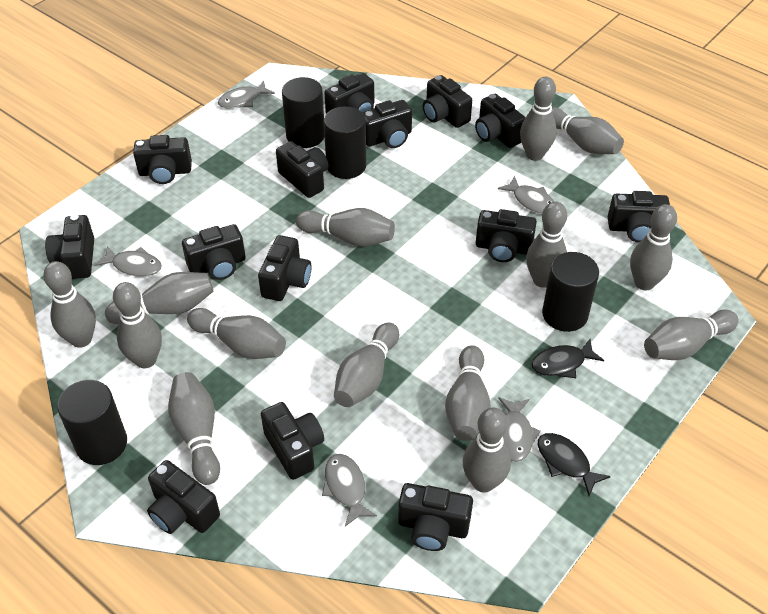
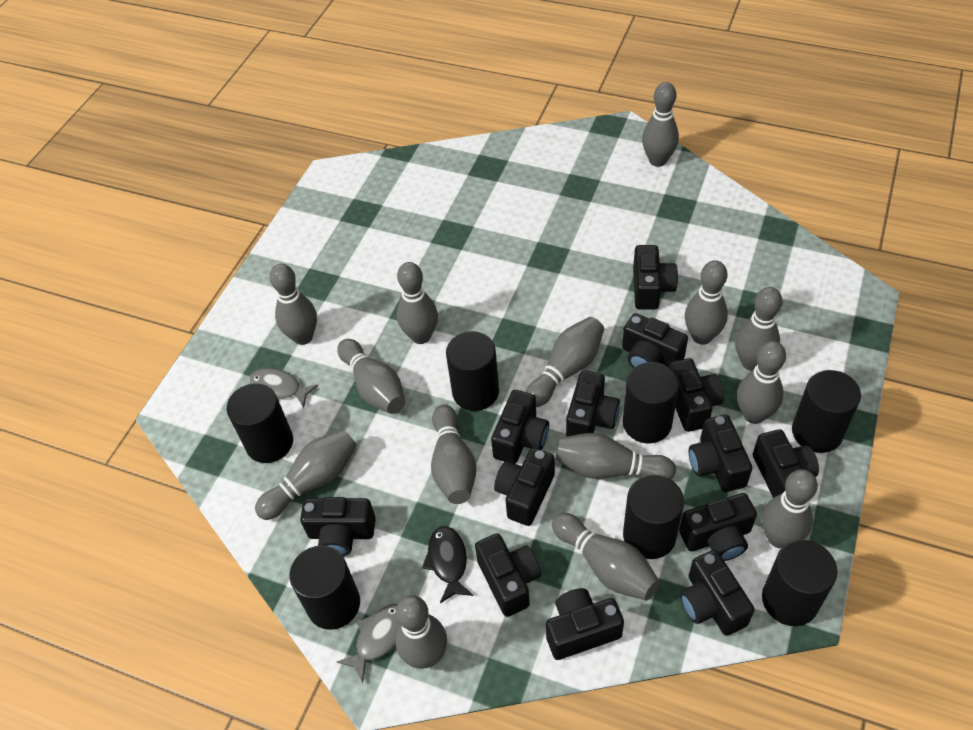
black camera: 14 -> 13
black cylinder: 4 -> 7
black fish: 2 -> 1
grey fish: 5 -> 2

